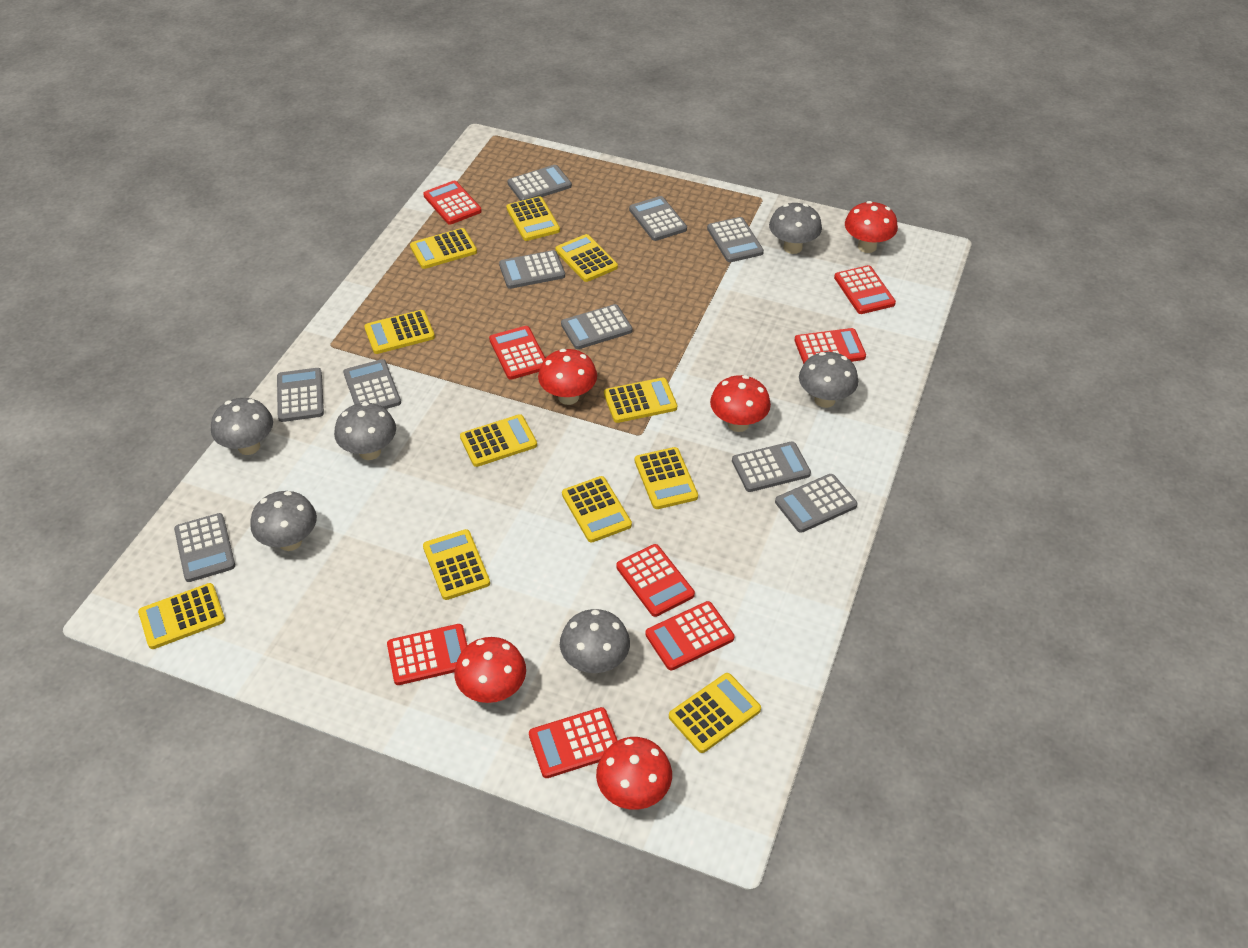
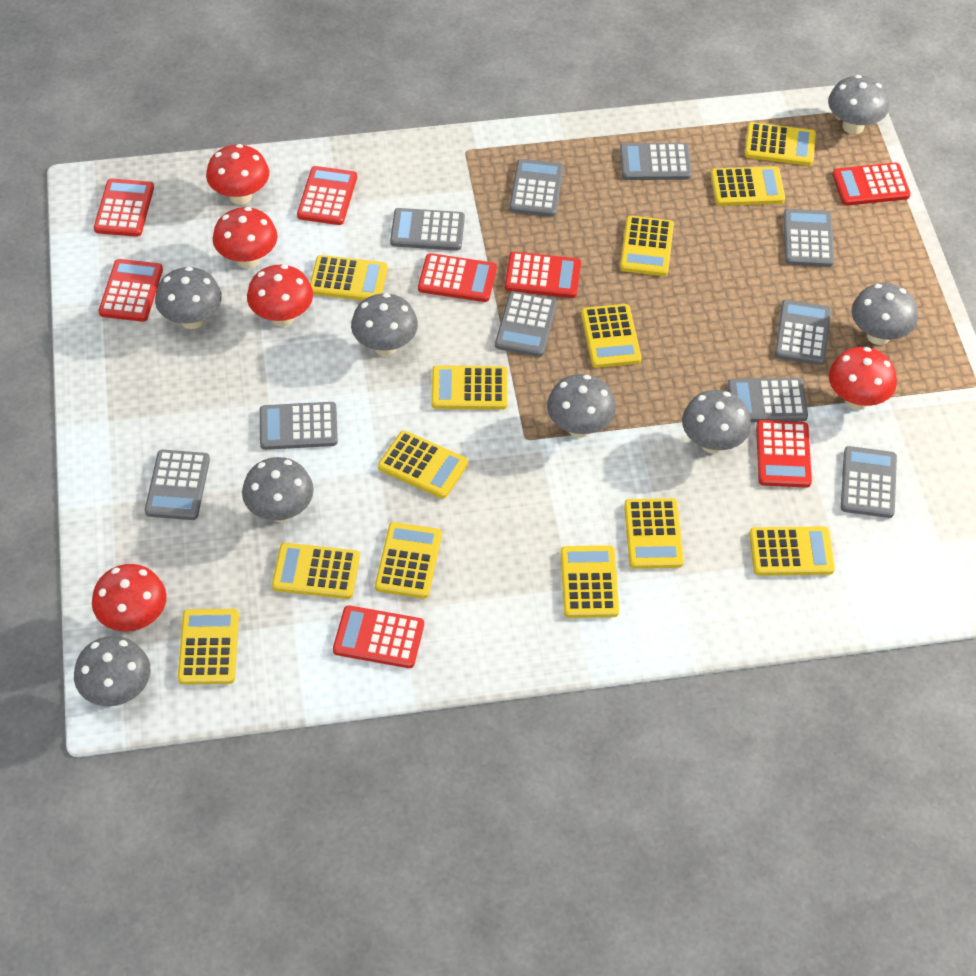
grey mushroom: 6 -> 8
yellow calculator: 11 -> 13

